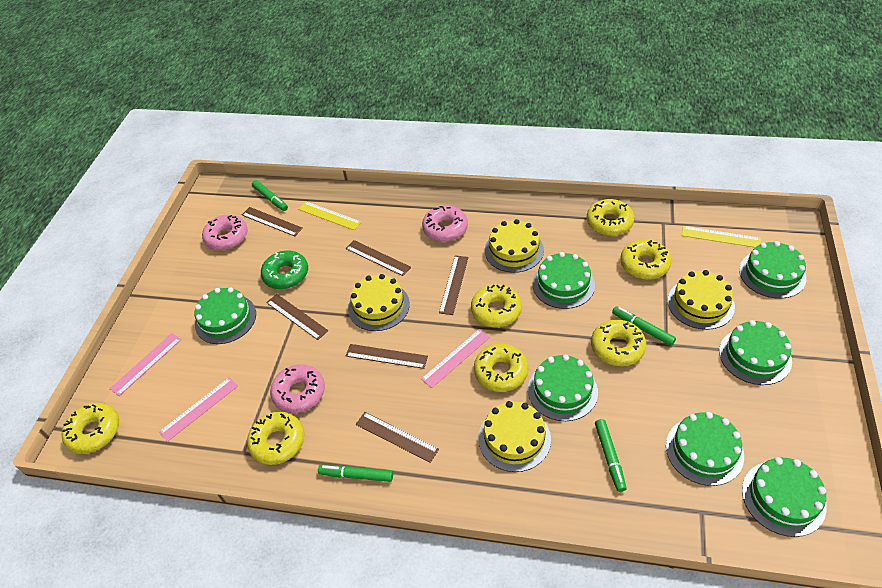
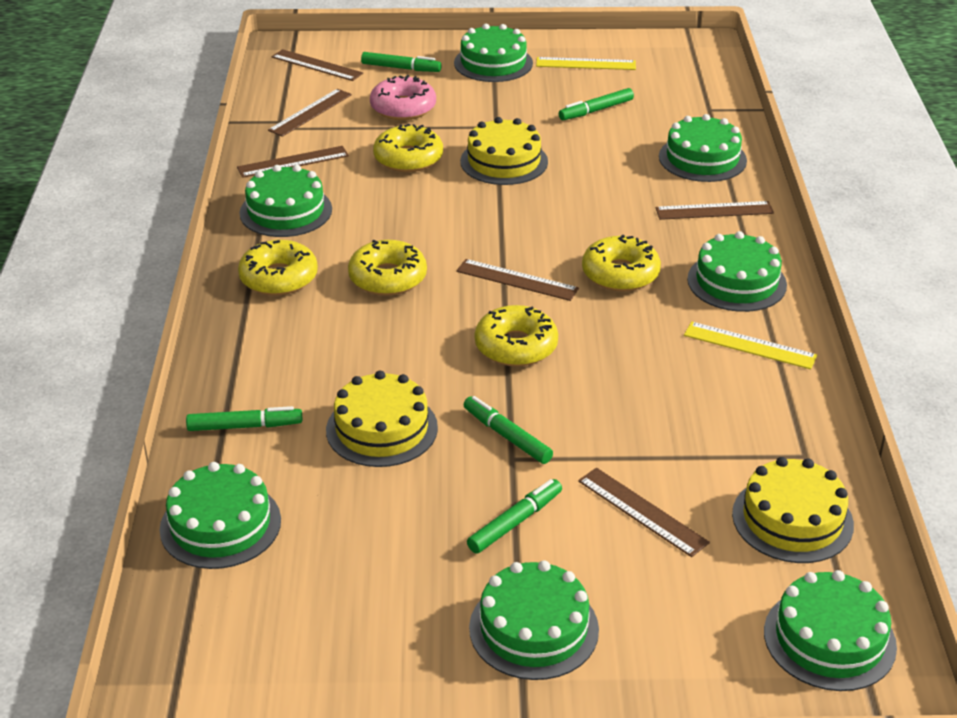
green donut: 1 -> 0
green marker: 4 -> 5
pink donut: 3 -> 1
pink ruler: 3 -> 0
yellow cake: 4 -> 3
yellow donut: 7 -> 5

